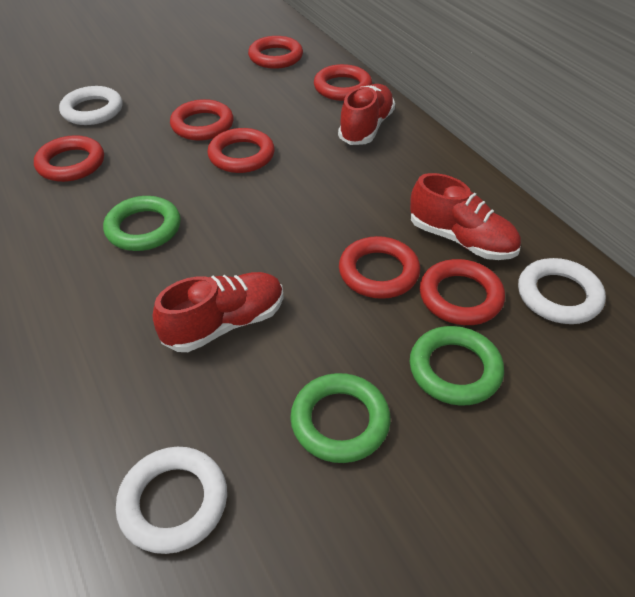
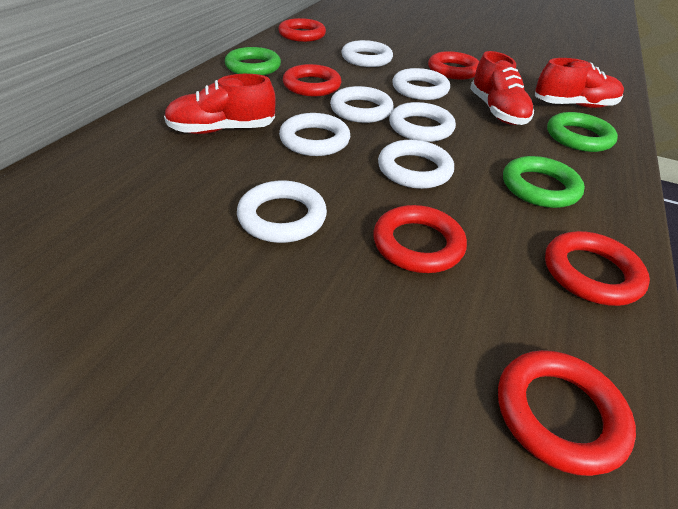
red ring: 7 -> 6
white ring: 3 -> 7

